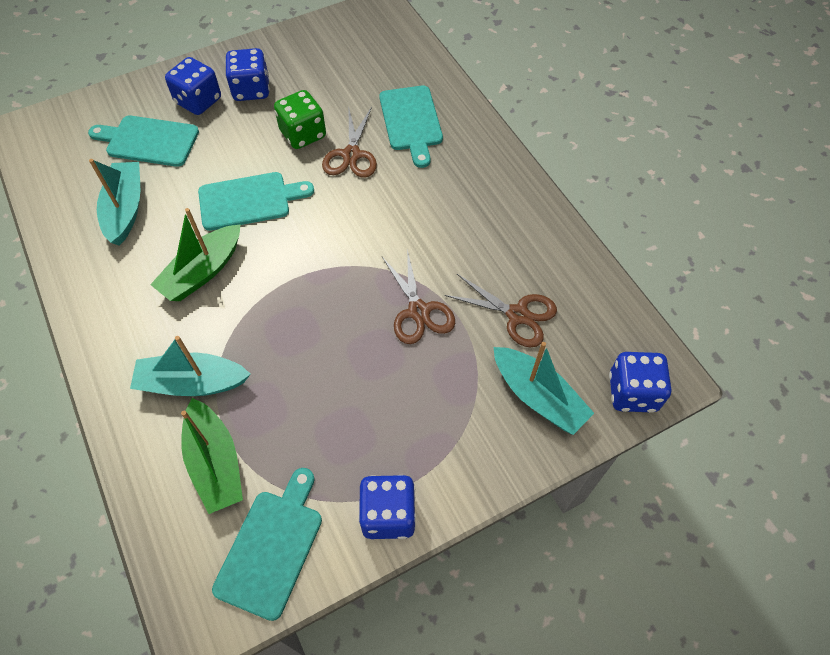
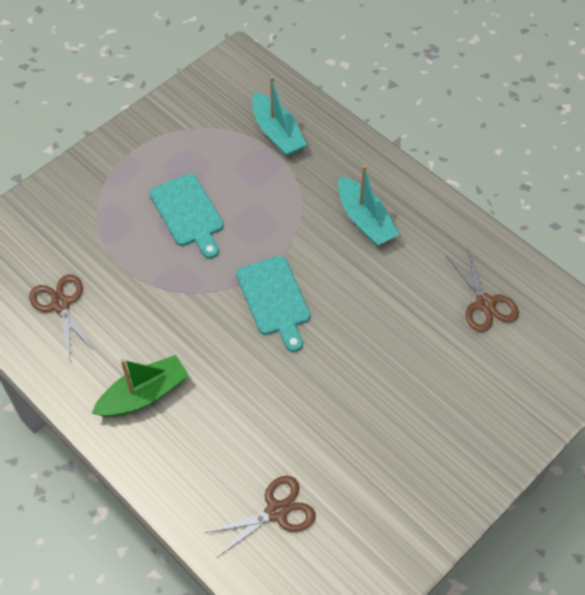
blue dice: 4 -> 0
green boat: 2 -> 1
green dice: 1 -> 0
turquoise boat: 3 -> 2
turquoise cutting board: 4 -> 2

